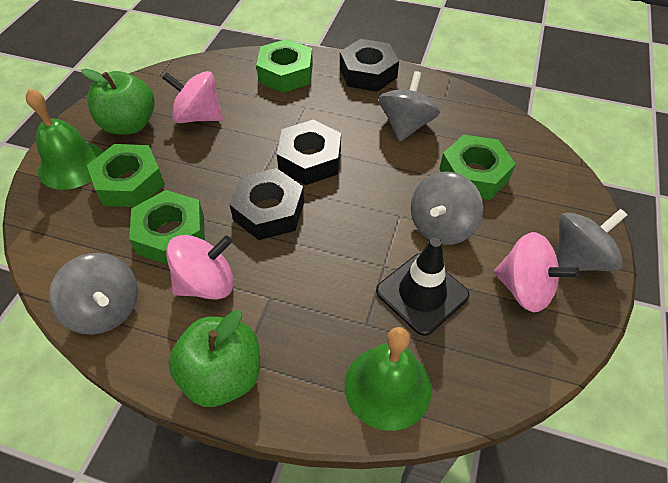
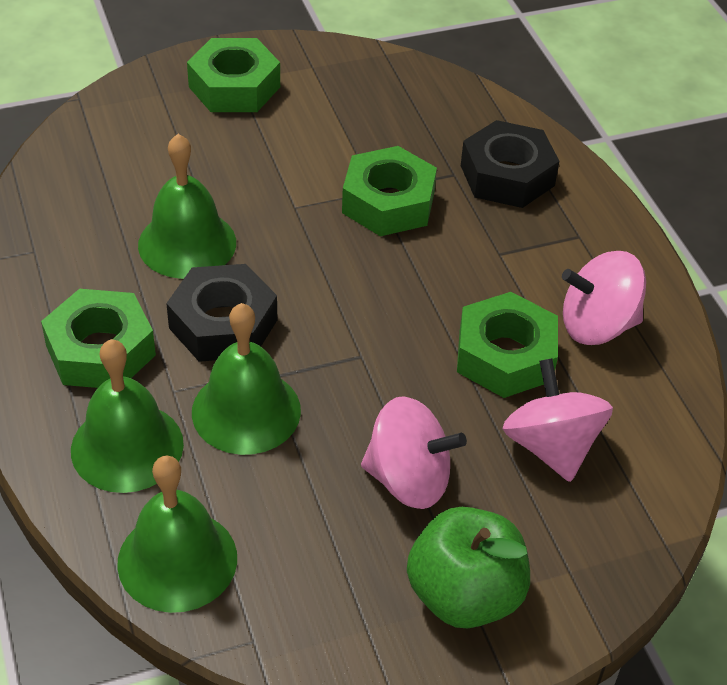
black nut: 3 -> 2
black traffic cone: 1 -> 0
green apple: 2 -> 1
green bell: 2 -> 4
grey spinning top: 4 -> 0

